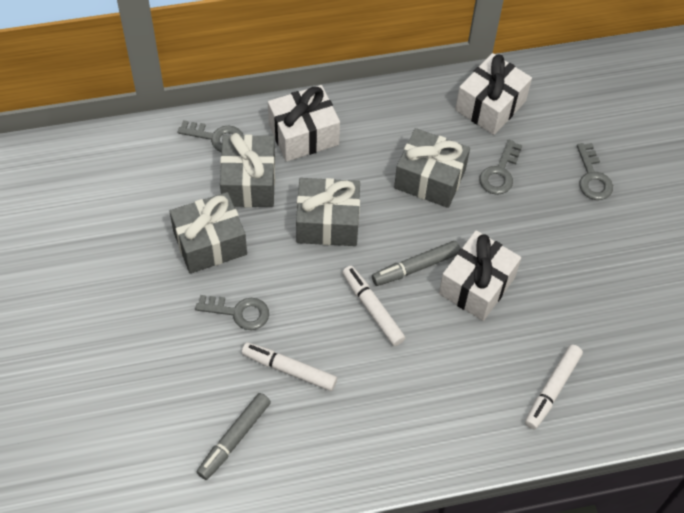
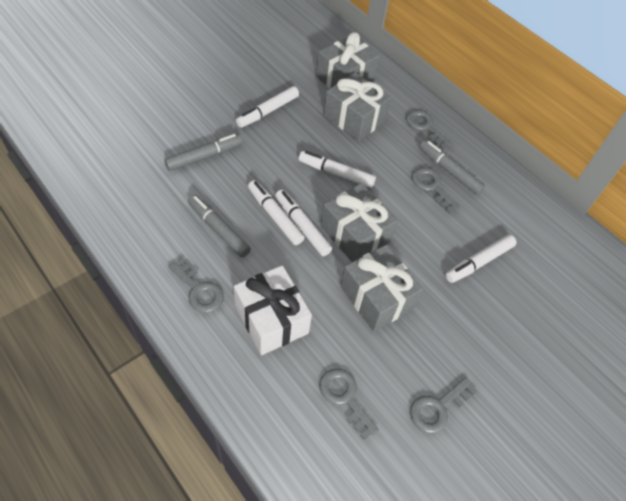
grey key: 4 -> 5
grey marker: 2 -> 3
white gift: 3 -> 1
white marker: 3 -> 5

